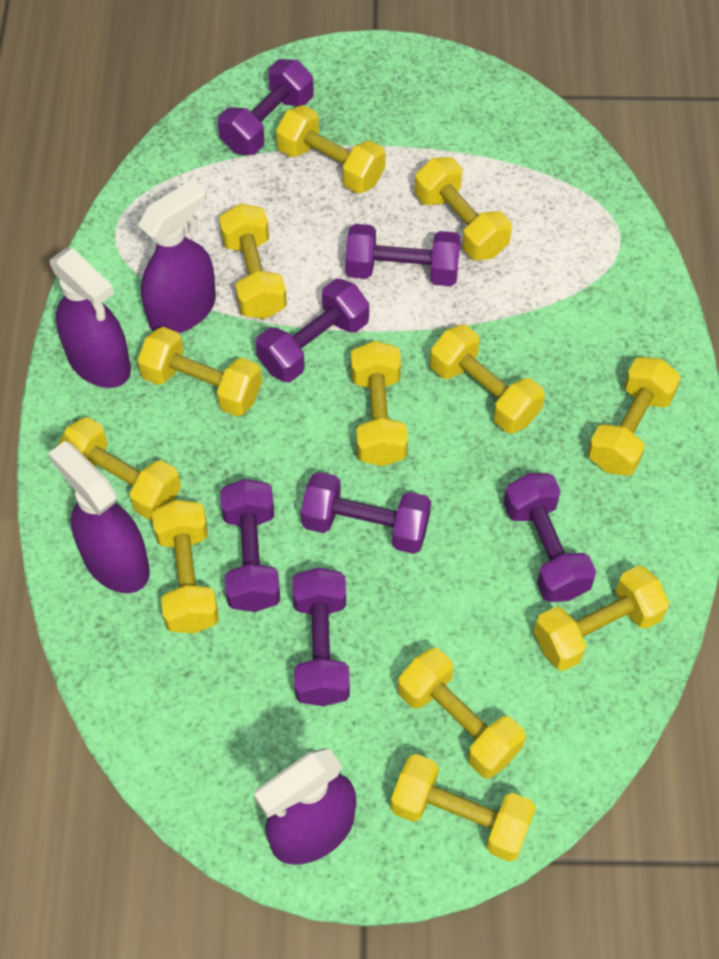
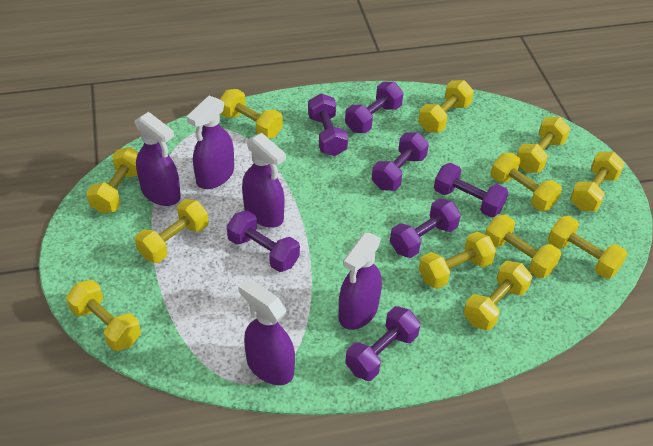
purple spray bottle: 4 -> 5

